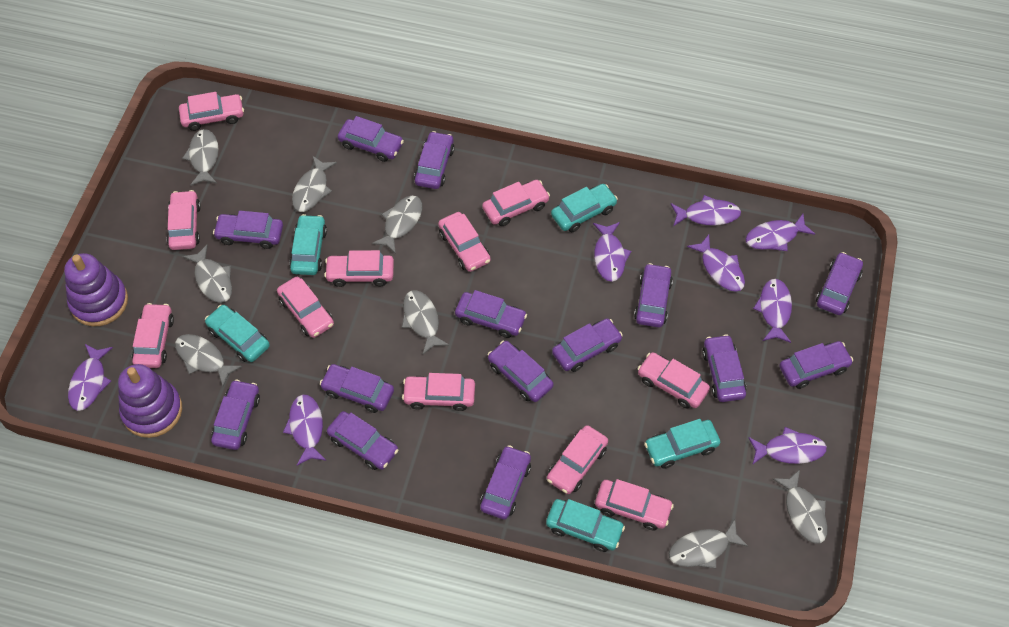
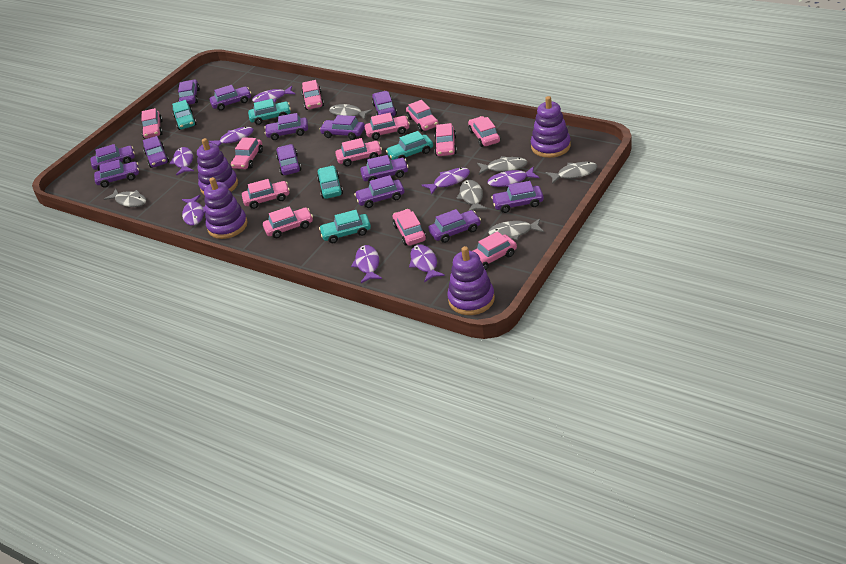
grey fish: 8 -> 6
pink car: 11 -> 12
purple car: 14 -> 13
purple stacking toy: 2 -> 4

